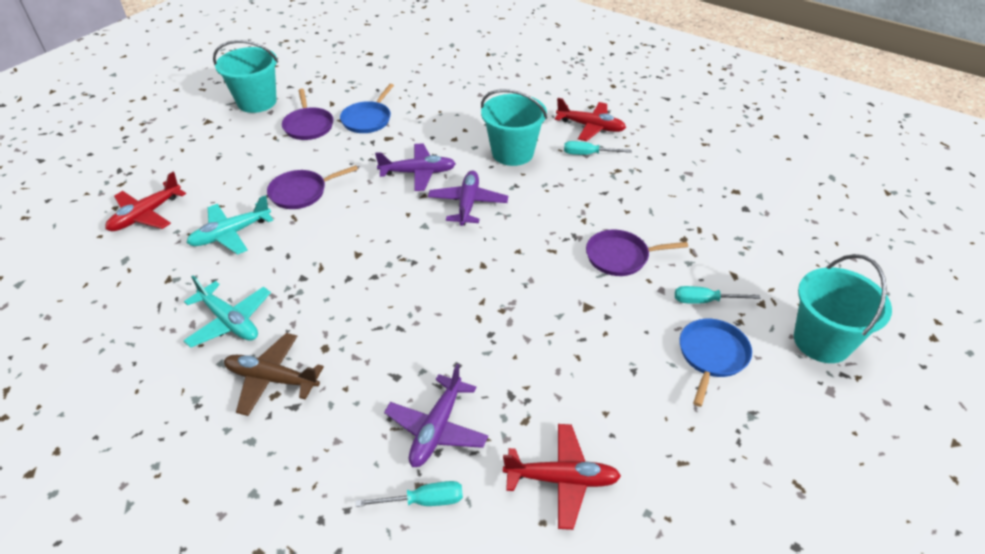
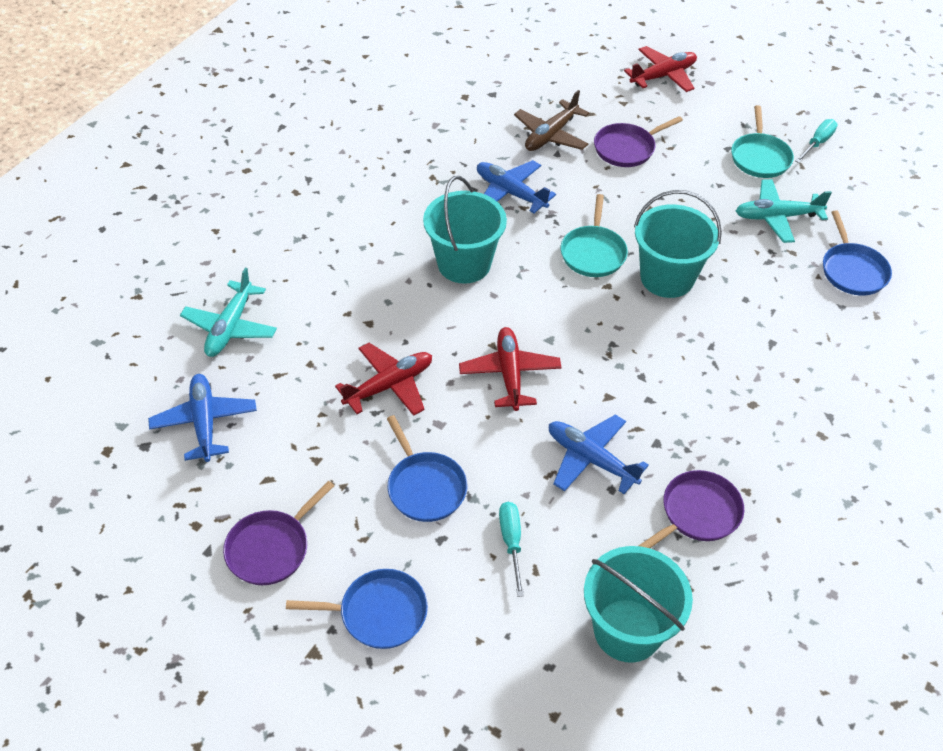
blue pan: 2 -> 3
blue plane: 0 -> 3
purple plane: 3 -> 0
turquoise pan: 0 -> 2
turquoise screwdriver: 3 -> 2

